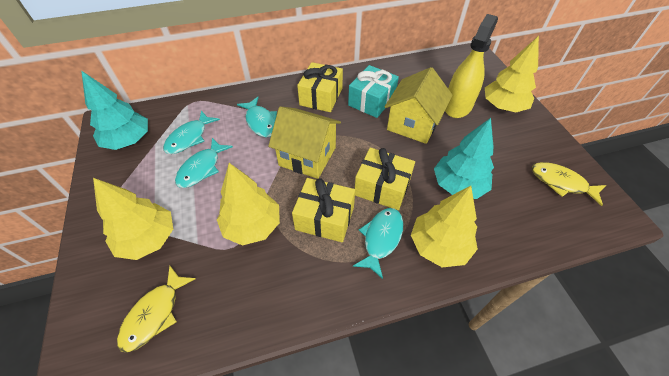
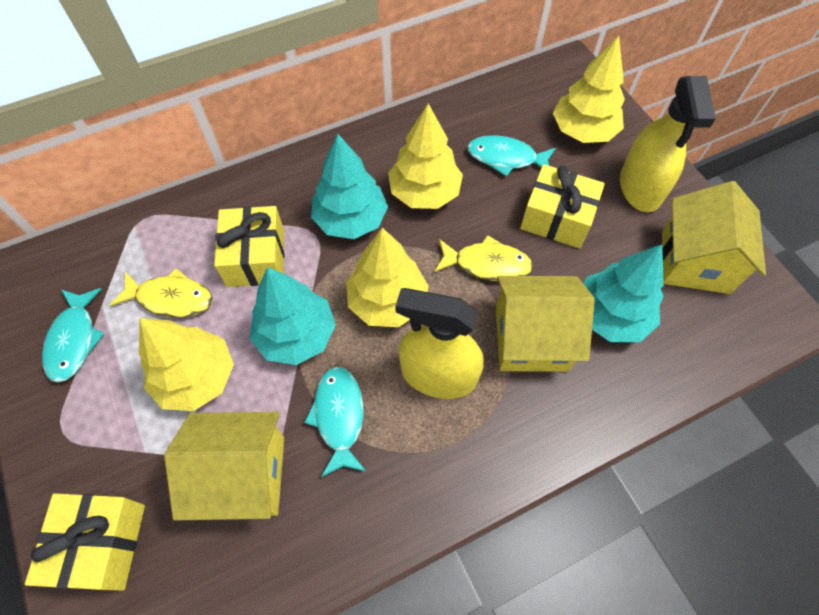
turquoise fish: 4 -> 3
turquoise gift: 1 -> 0
turquoise tree: 2 -> 3
yellow house: 2 -> 3
yellow spray bottle: 1 -> 2

